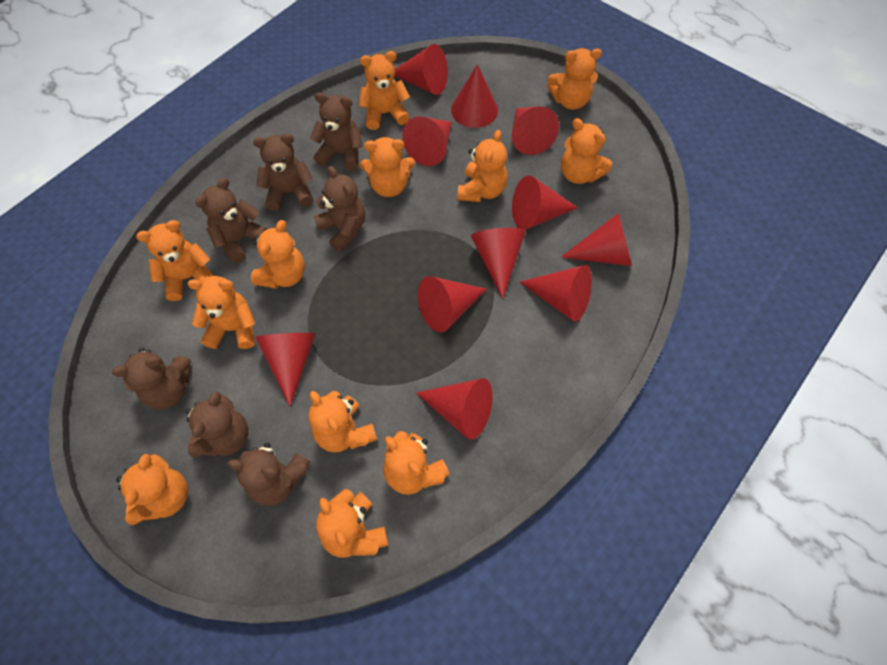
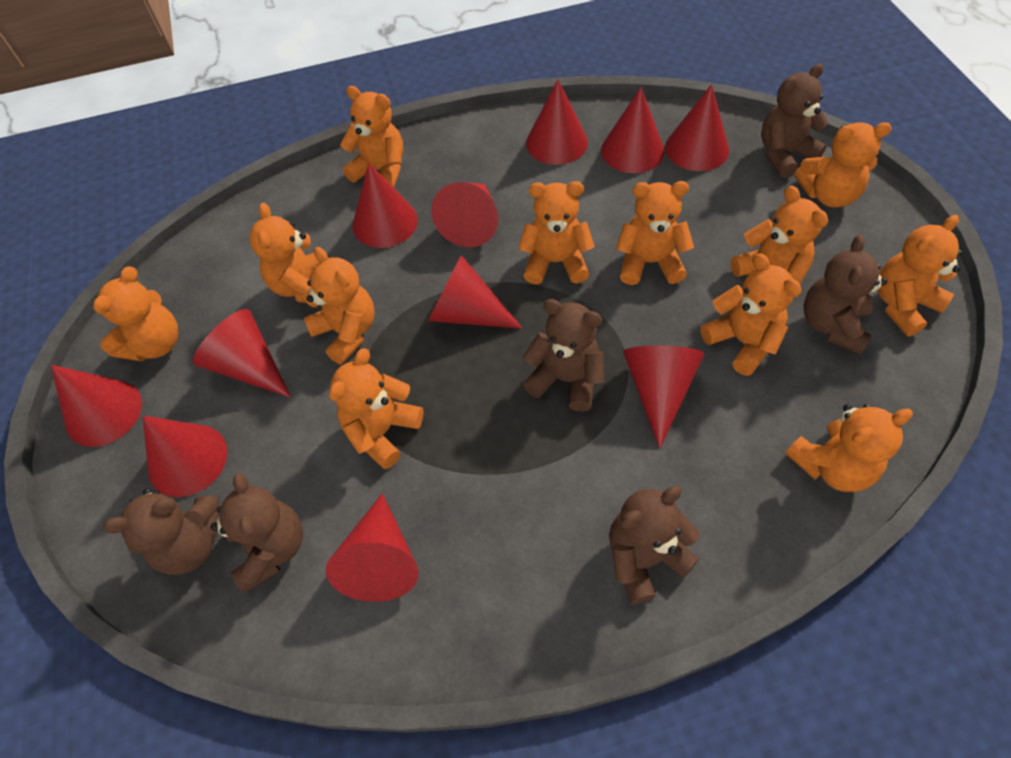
brown teddy bear: 7 -> 6

